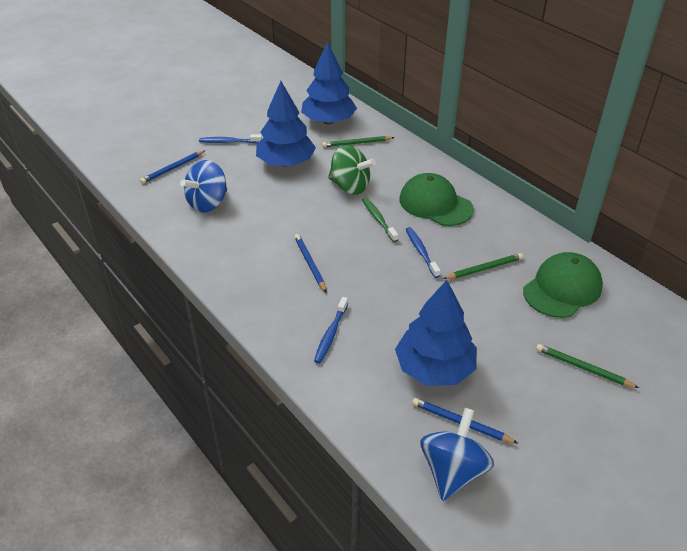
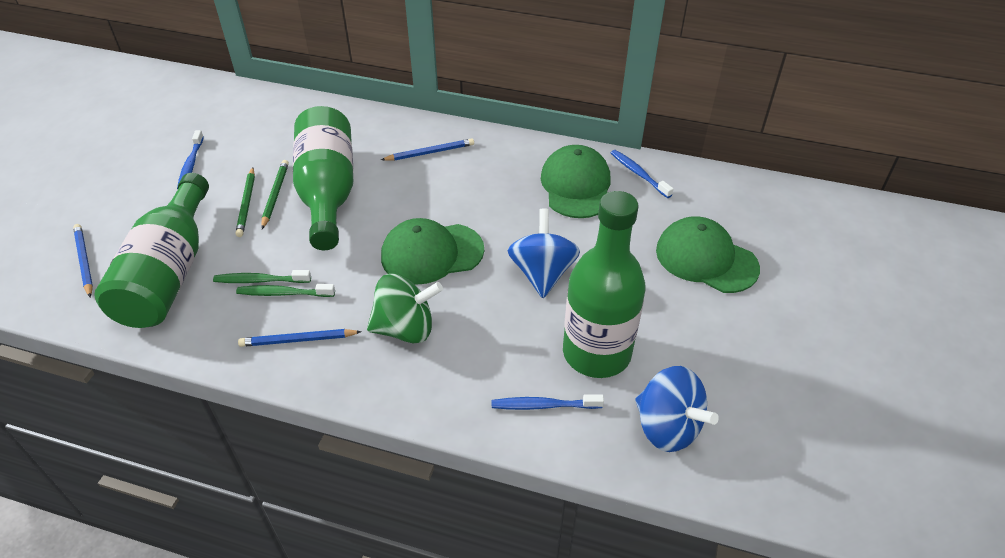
blue tree: 3 -> 0
green bottle: 0 -> 3
green cap: 2 -> 3
green pencil: 3 -> 2
green toothbrush: 1 -> 2

